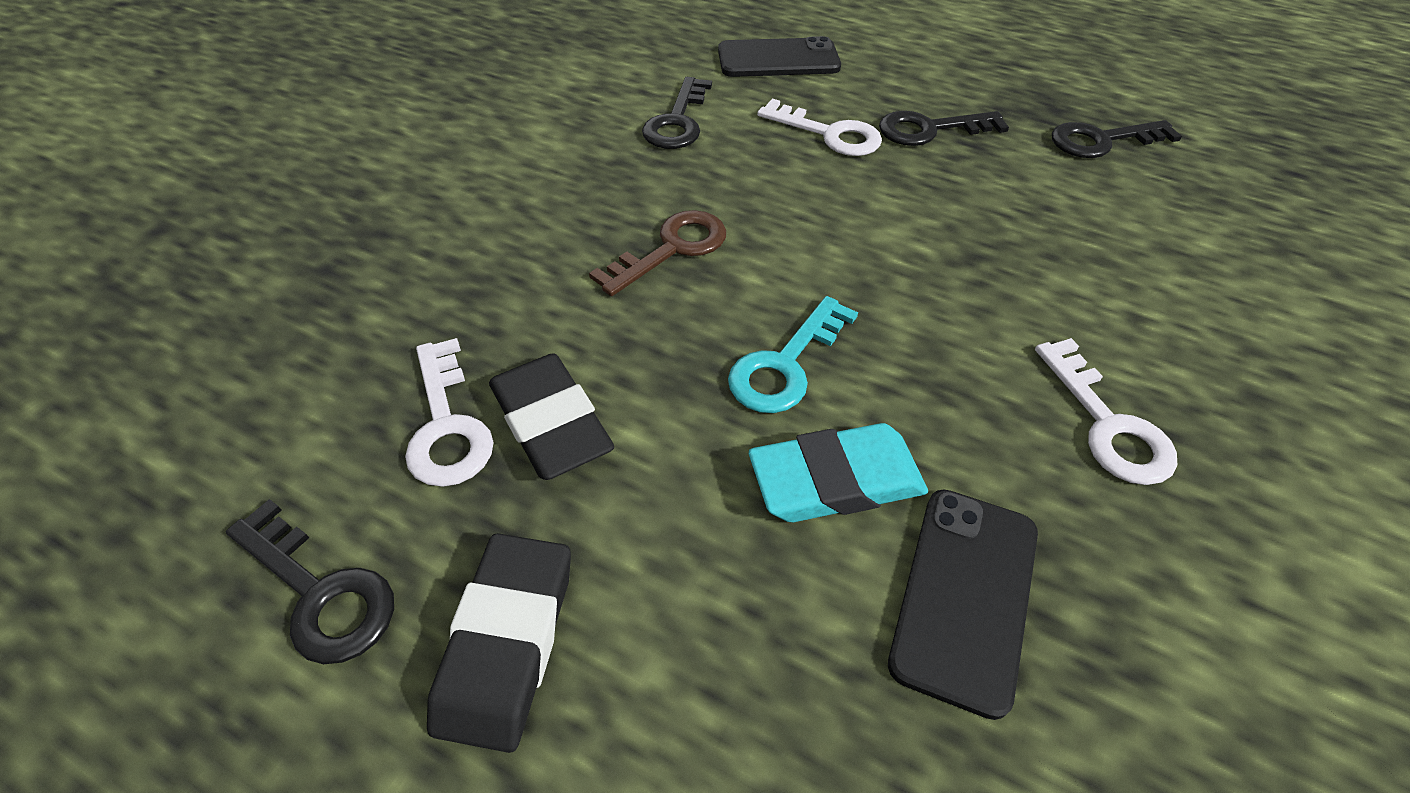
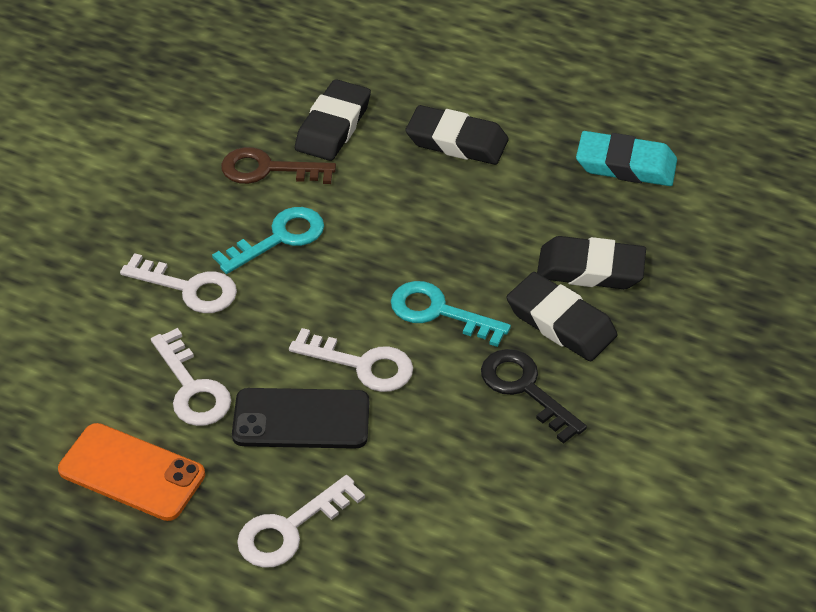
black eraser: 2 -> 4
black key: 4 -> 1
black phone: 2 -> 1
orange phone: 0 -> 1
turquoise key: 1 -> 2
white key: 3 -> 4

